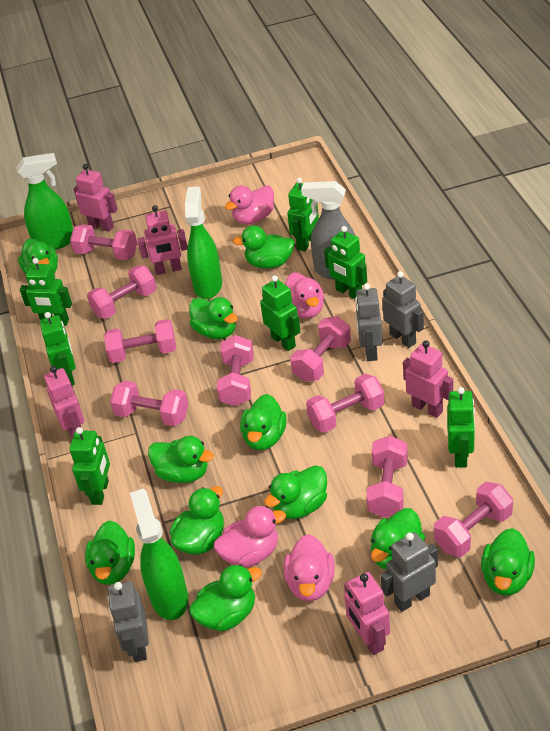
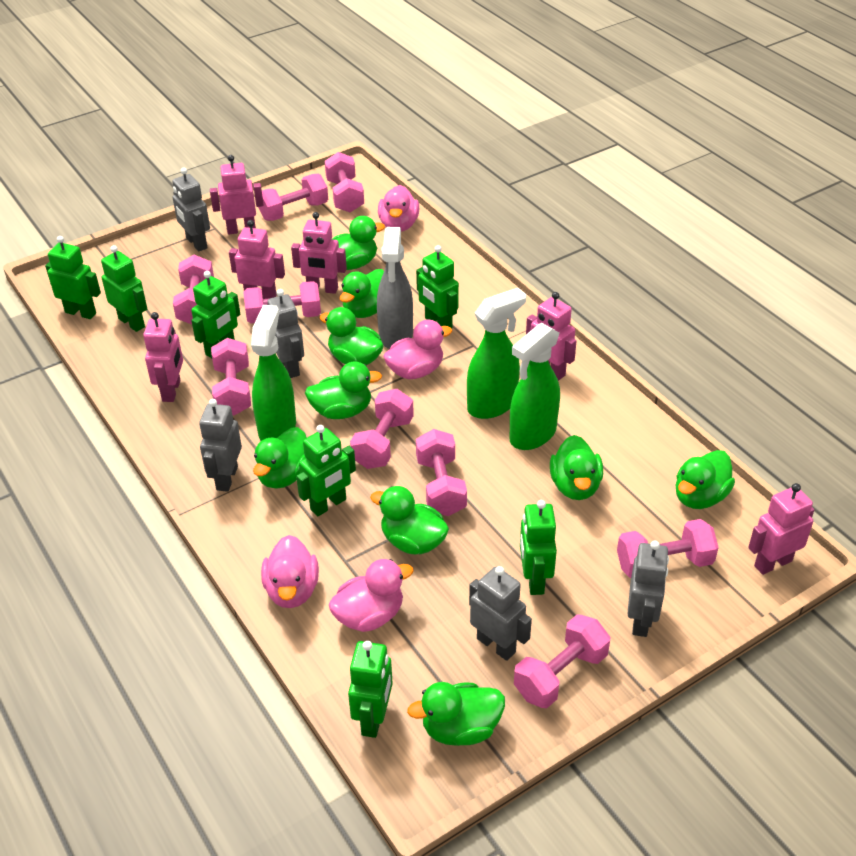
green duck: 11 -> 9
grey robot: 4 -> 5
pink robot: 5 -> 6

